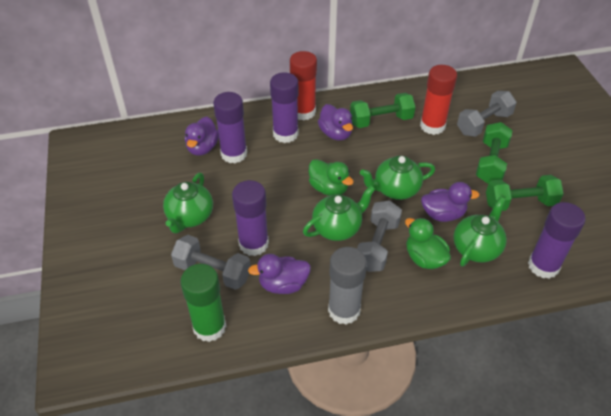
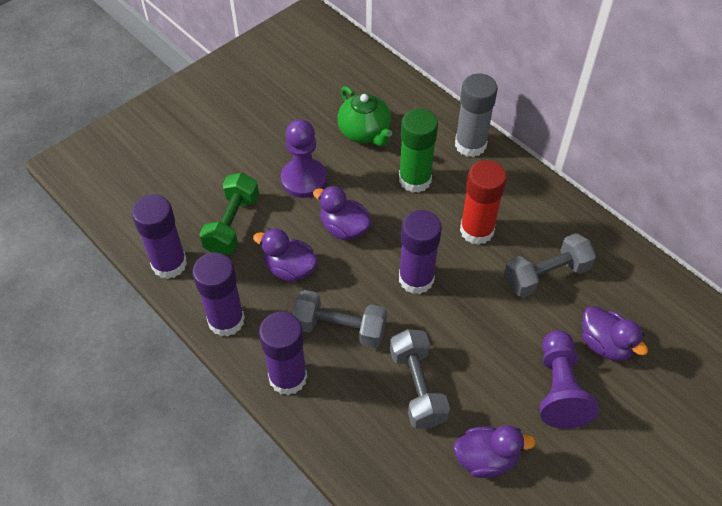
green duck: 2 -> 0
green dumbbell: 3 -> 1
green teapot: 4 -> 1
purple pawn: 0 -> 2
red glue stick: 2 -> 1

